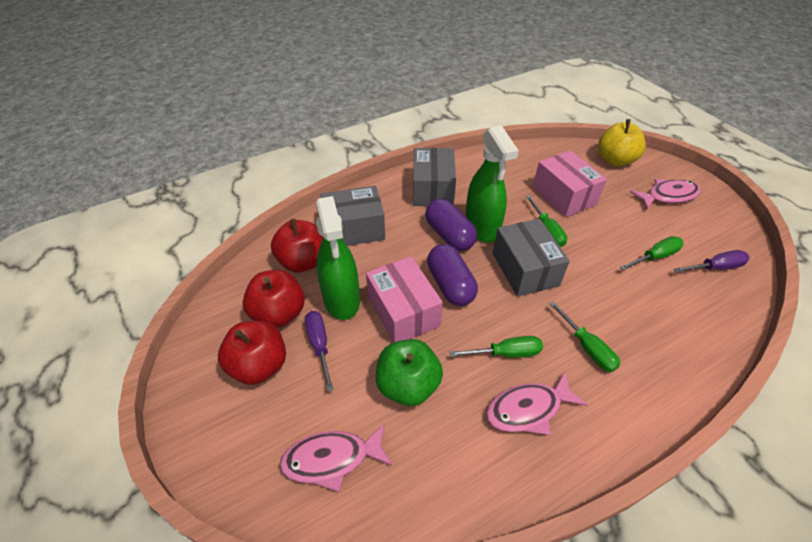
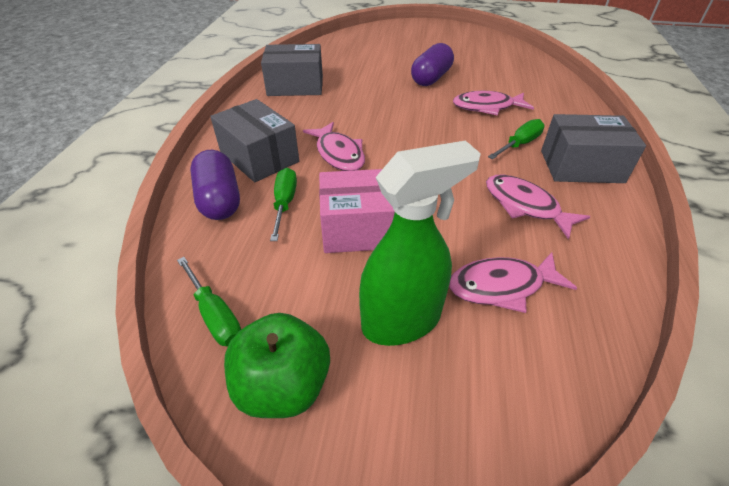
green screwdriver: 4 -> 3
green spray bottle: 2 -> 1
pink box: 2 -> 1
pink fish: 3 -> 4
purple screwdriver: 2 -> 0
red apple: 3 -> 0
yellow apple: 1 -> 0

